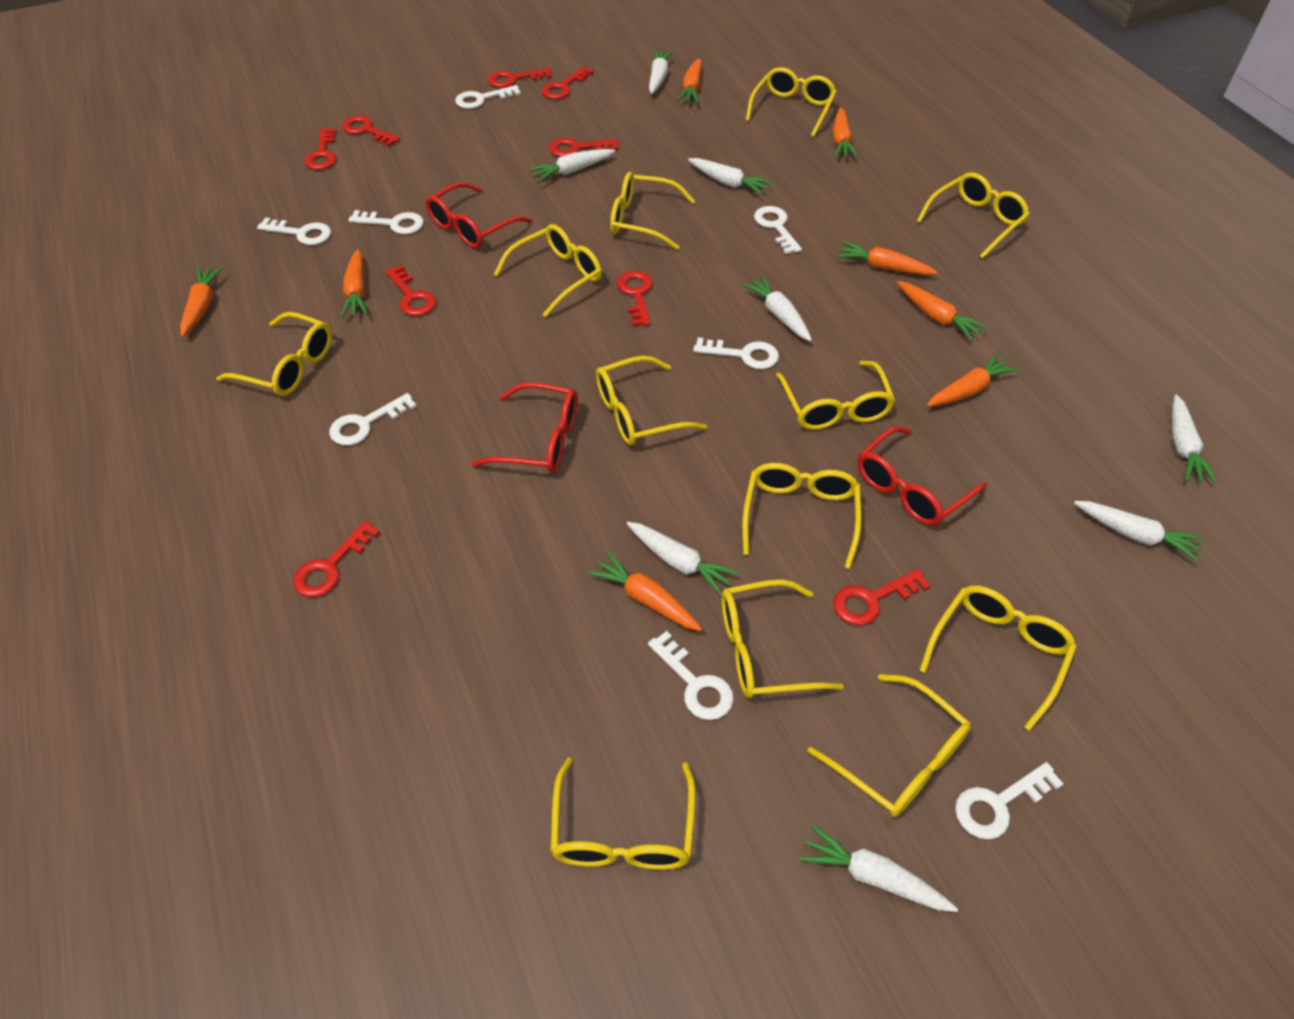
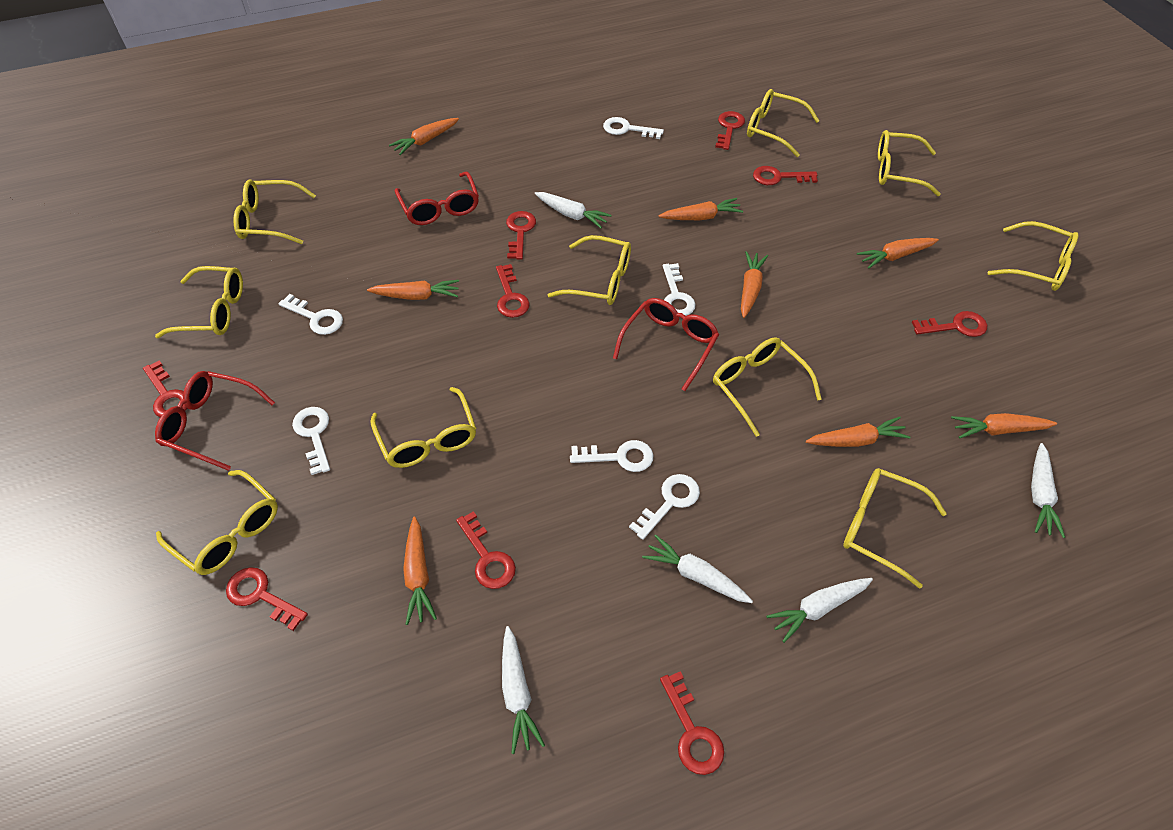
white carrot: 8 -> 5
white key: 8 -> 6
yellow glasses: 12 -> 10

